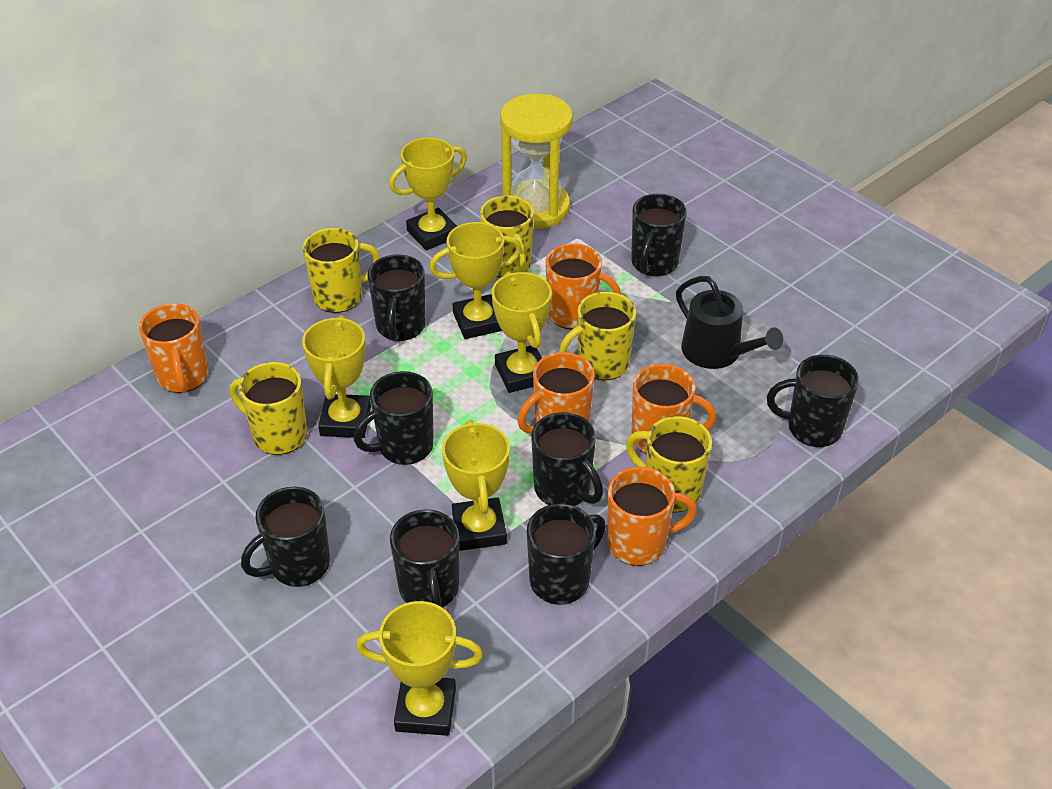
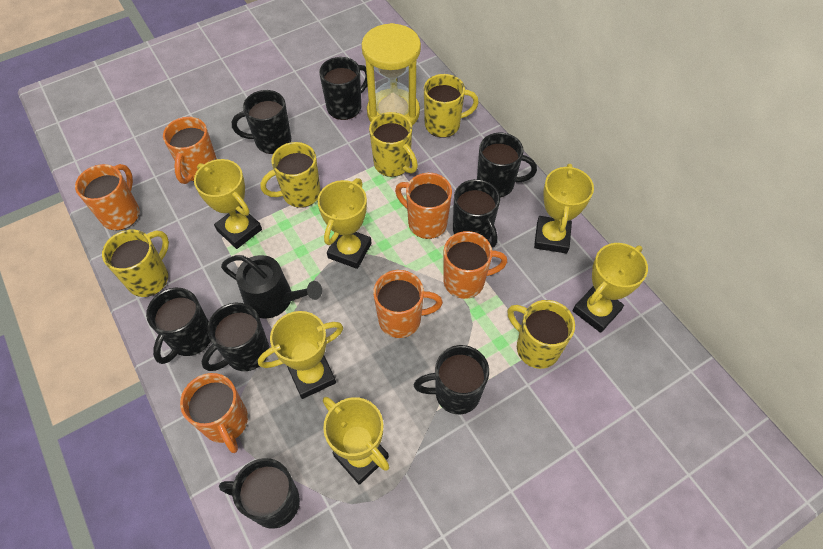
orange mug: 5 -> 6

